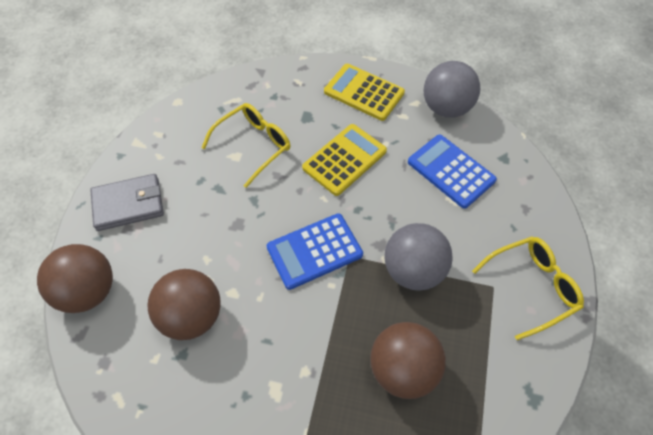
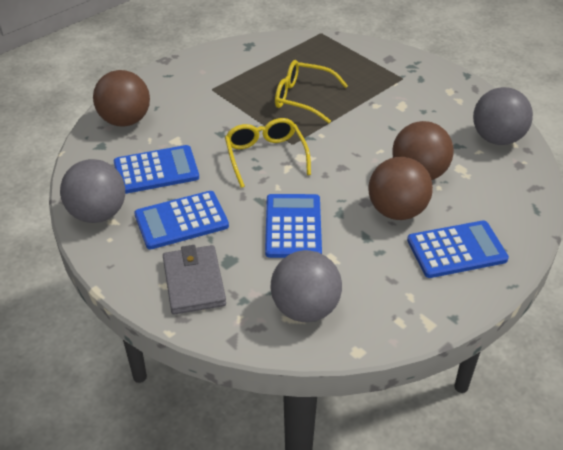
blue calculator: 2 -> 4
grey ball: 2 -> 3
yellow calculator: 2 -> 0

